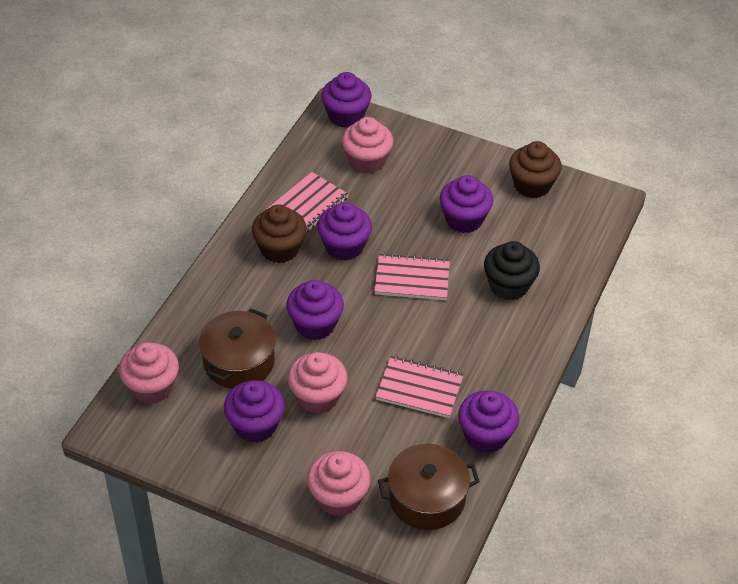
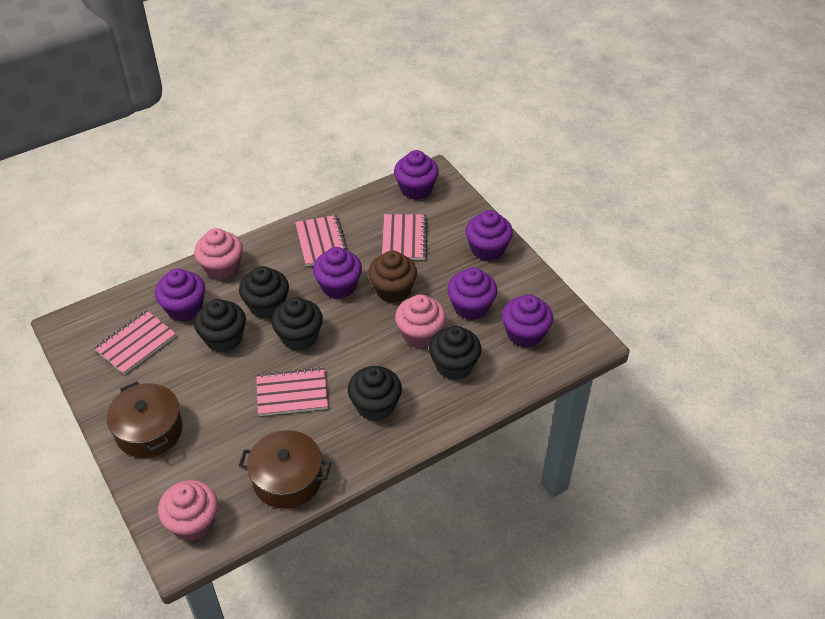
black cupcake: 1 -> 5
brown cupcake: 2 -> 1
pink cupcake: 4 -> 3
pink notebook: 3 -> 4

